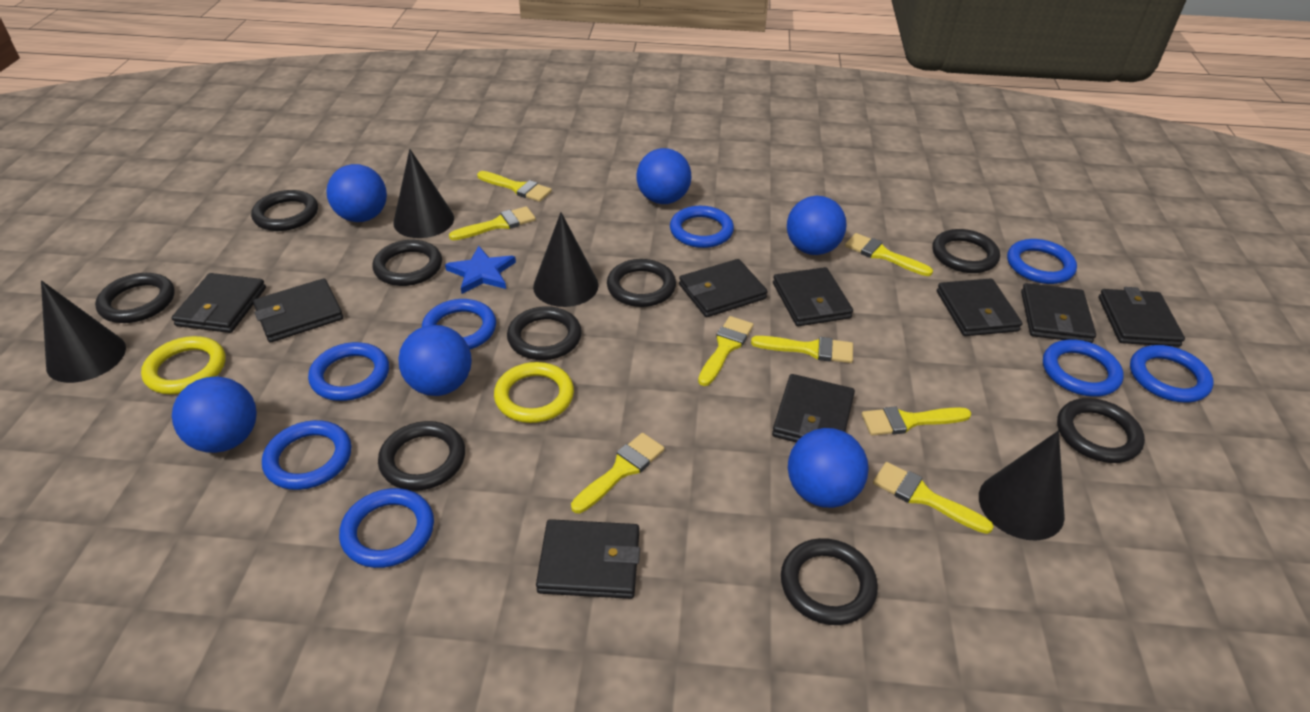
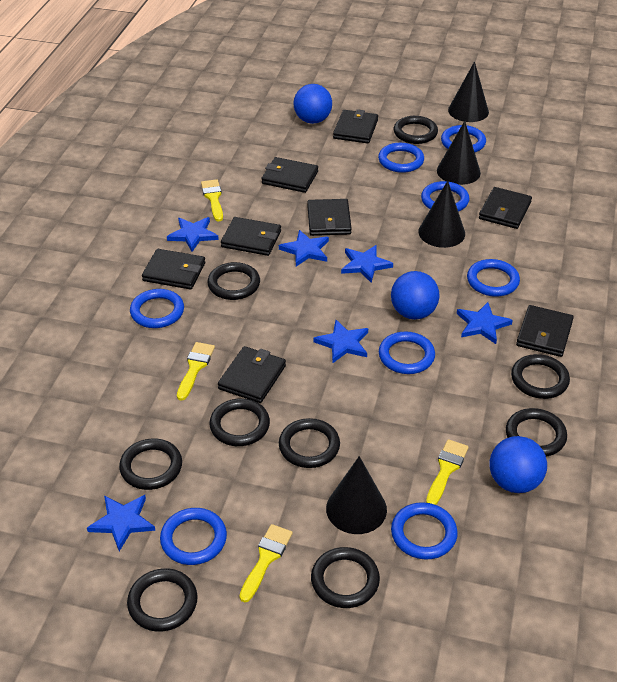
black wallet: 9 -> 8
blue ball: 6 -> 3
blue star: 1 -> 6
yellow brush: 8 -> 4
yellow ring: 2 -> 0

